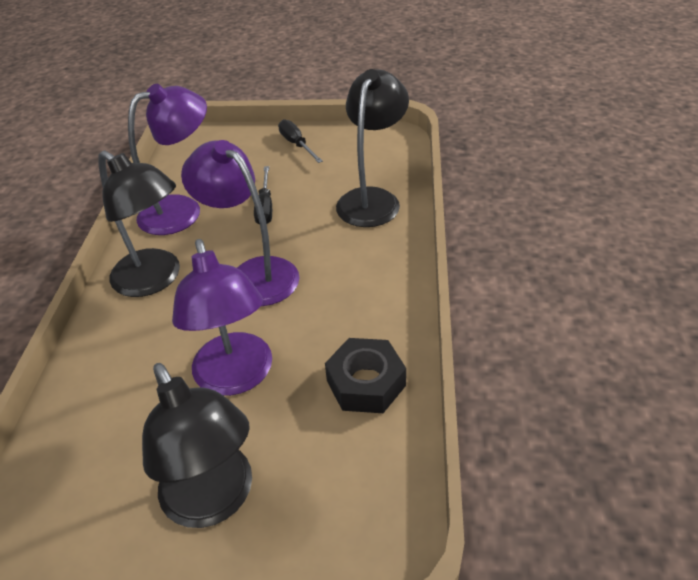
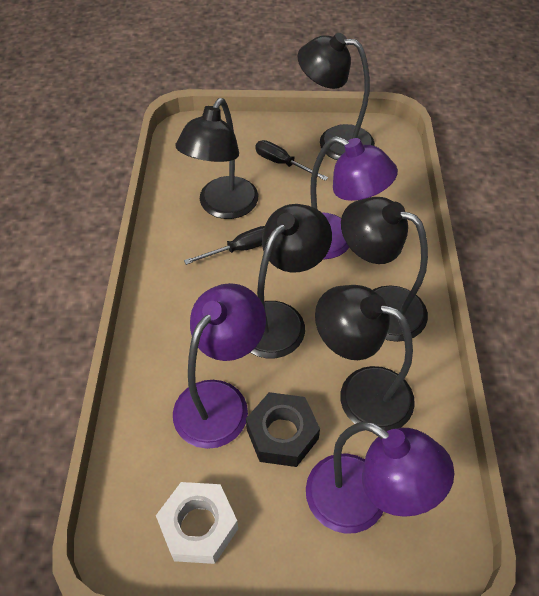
black lamp: 3 -> 5
white nut: 0 -> 1

